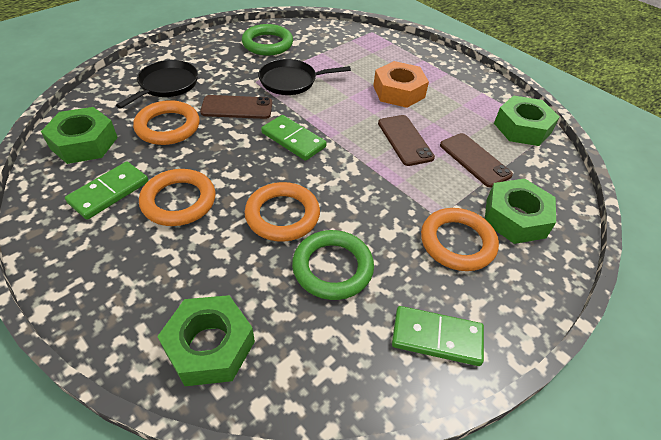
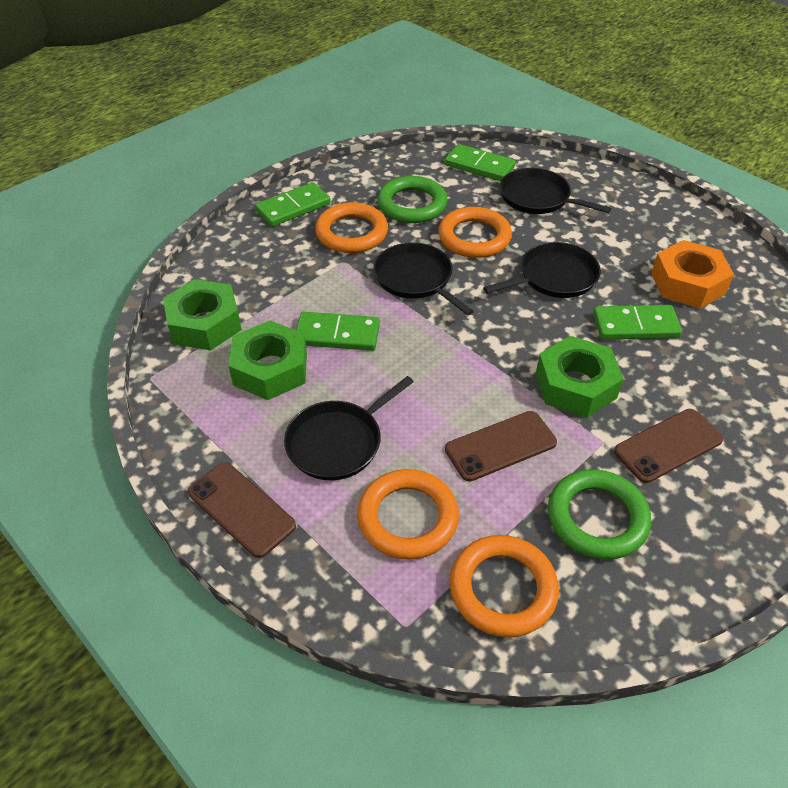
black pan: 2 -> 4
green domino: 3 -> 4
green nut: 4 -> 3

